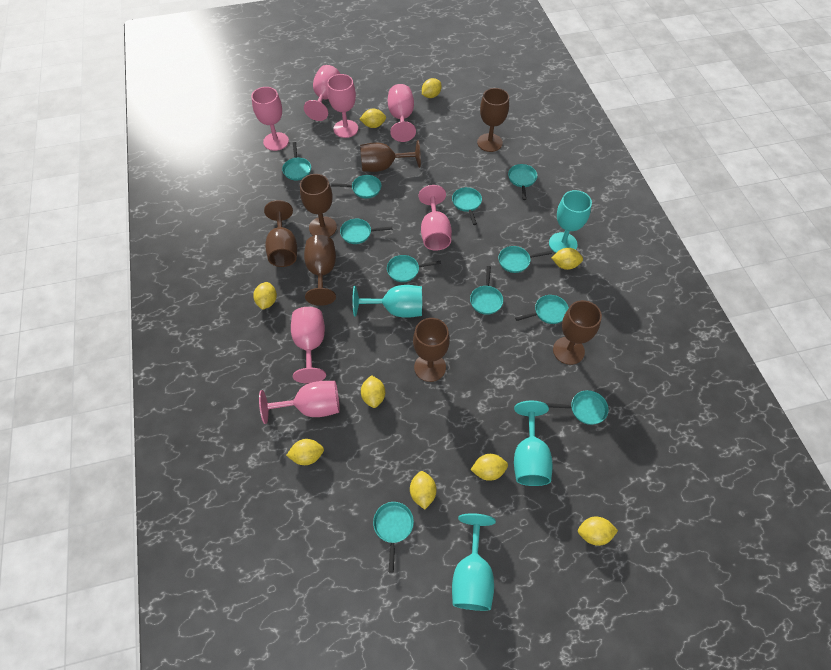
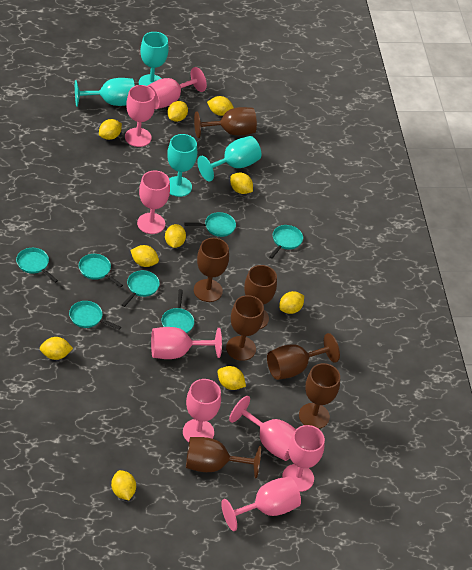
pink goblet: 7 -> 8
turquoise pan: 11 -> 7
yellow lemon: 9 -> 10

